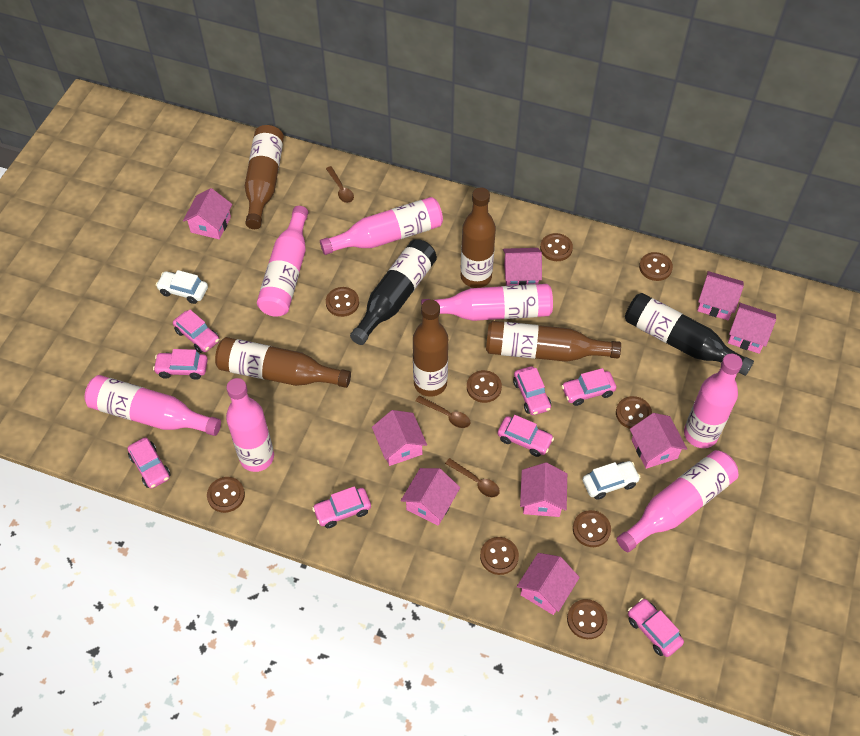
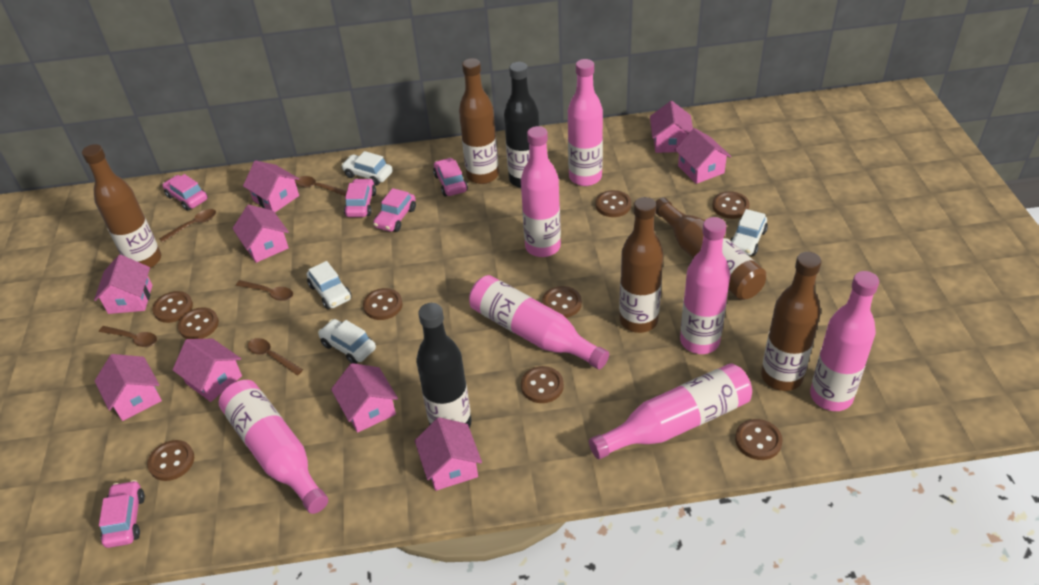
brown spoon: 3 -> 5
pink car: 8 -> 5
white car: 2 -> 4

